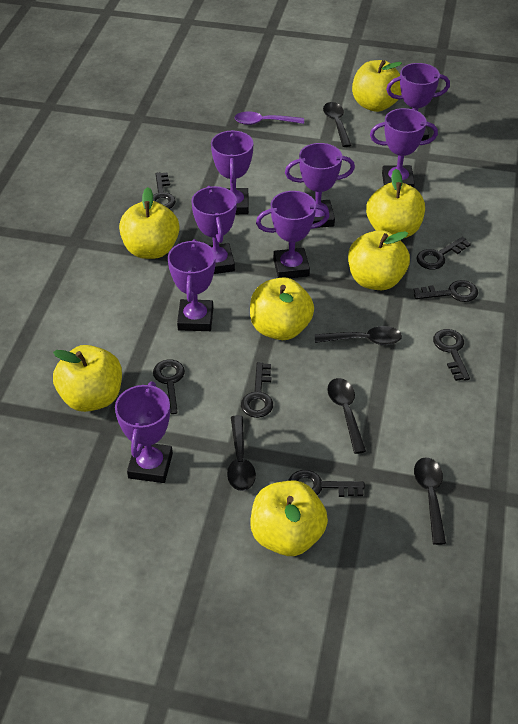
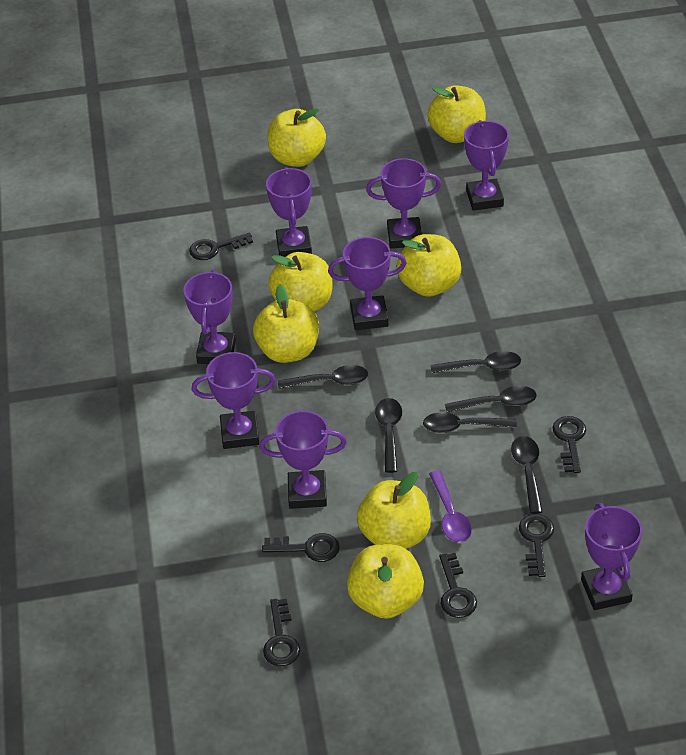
black key: 7 -> 6
black spoon: 5 -> 6

